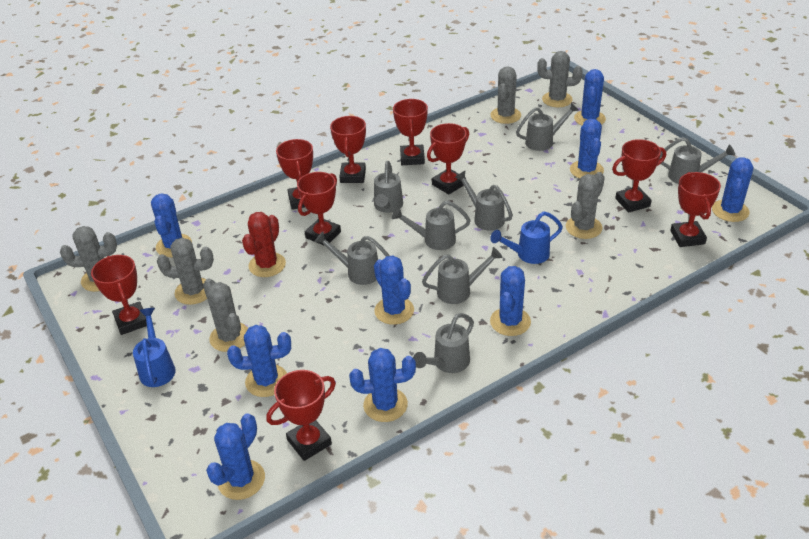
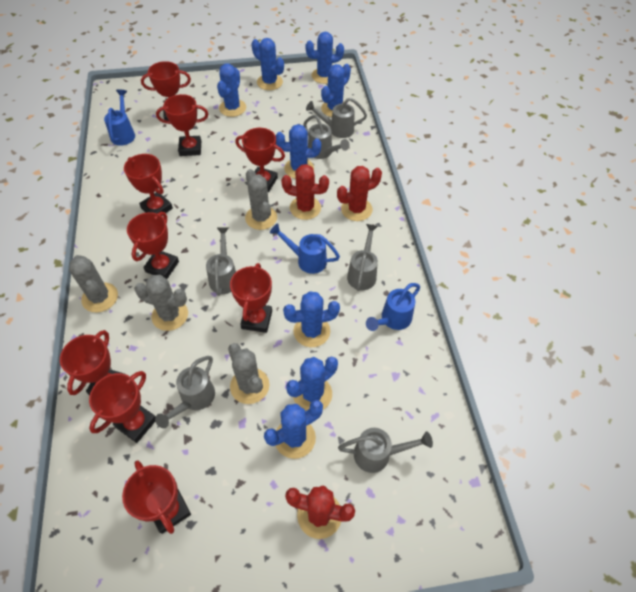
blue cactus: 9 -> 8
blue watering can: 2 -> 3
grey cactus: 6 -> 4
grey watering can: 8 -> 6
red cactus: 1 -> 3

